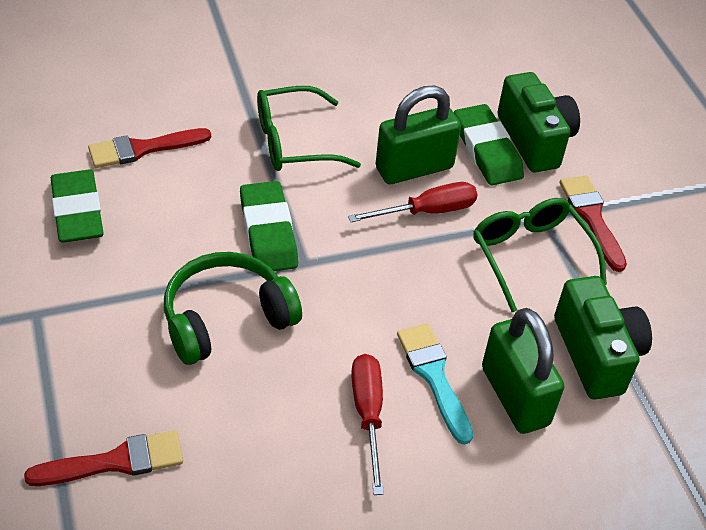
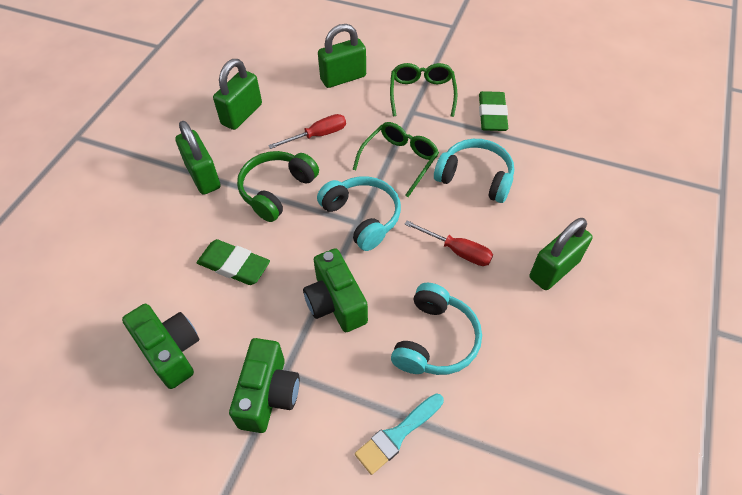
green camera: 2 -> 3
green eraser: 3 -> 2
green padlock: 2 -> 4
red brush: 3 -> 0
turquoise headphones: 0 -> 3

